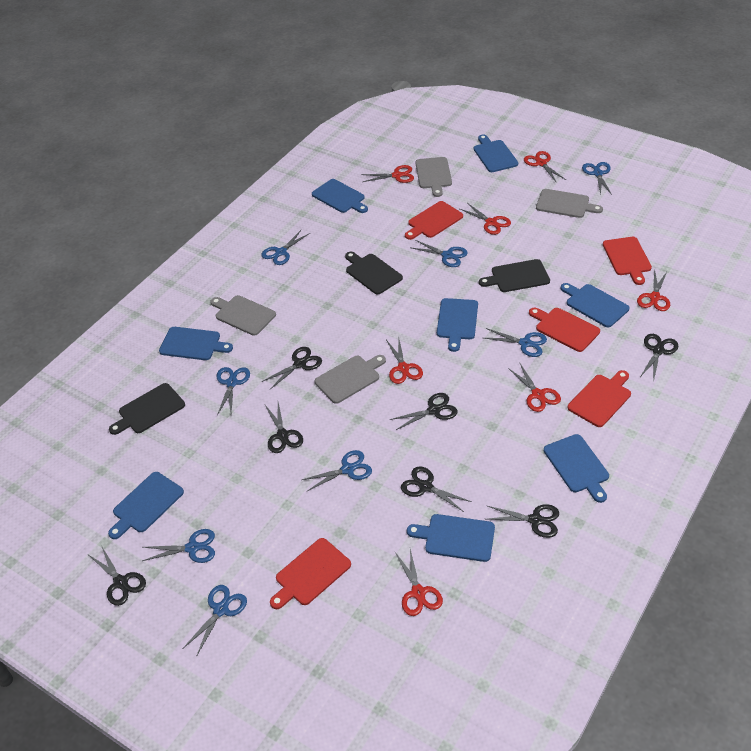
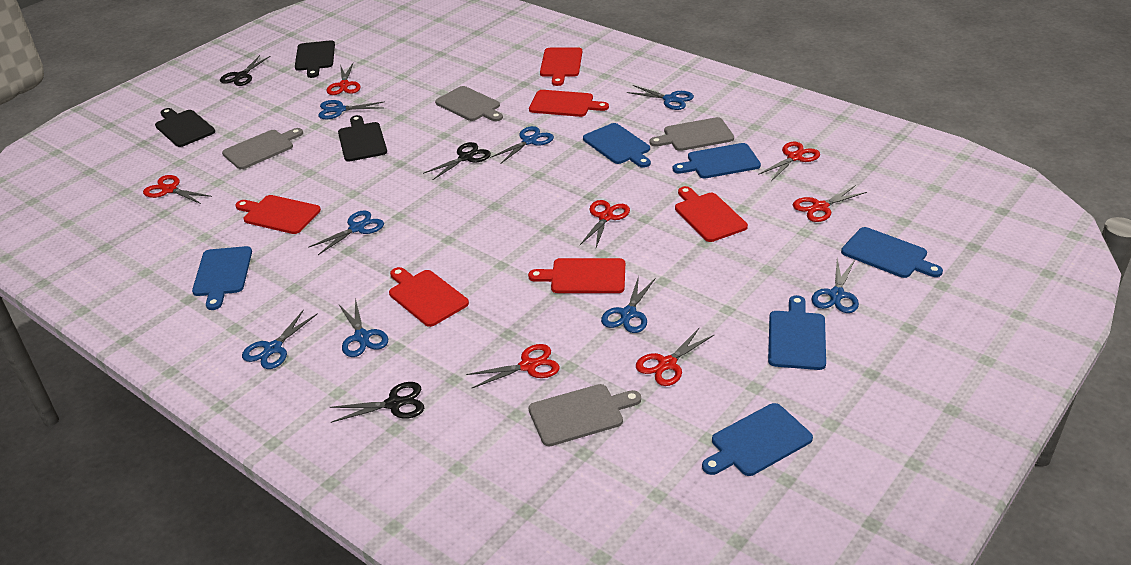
black scissors: 7 -> 3
blue cutting board: 8 -> 6
red cutting board: 5 -> 6

